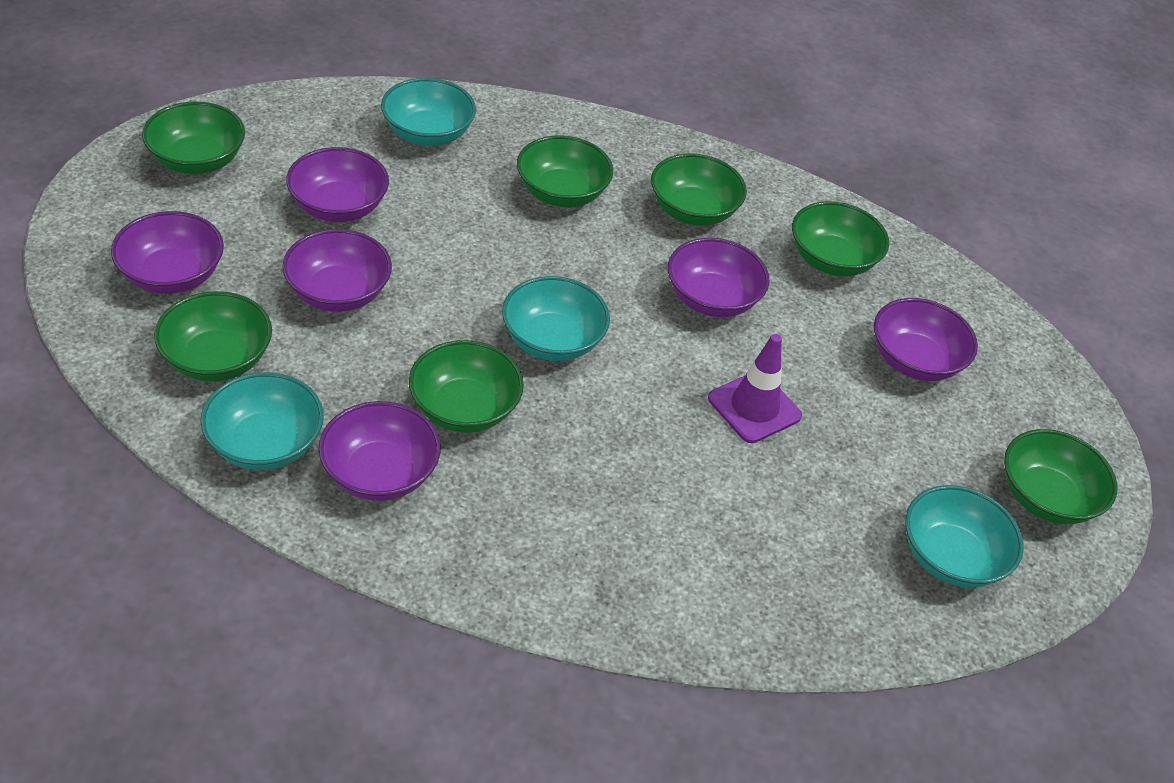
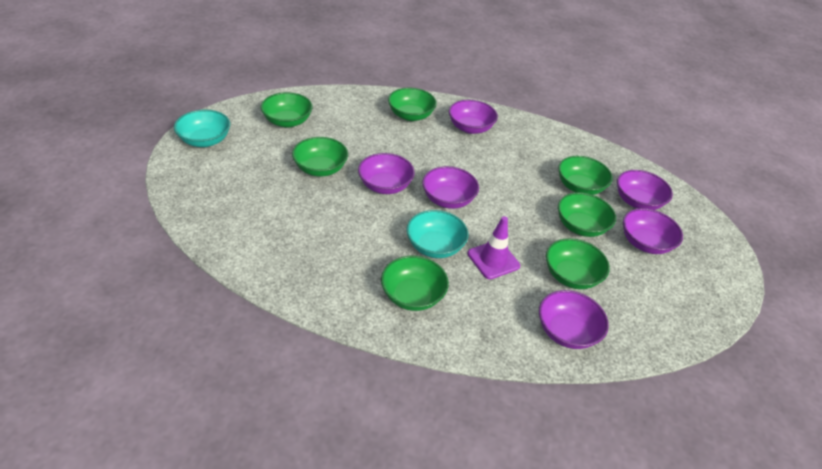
turquoise bowl: 4 -> 2

